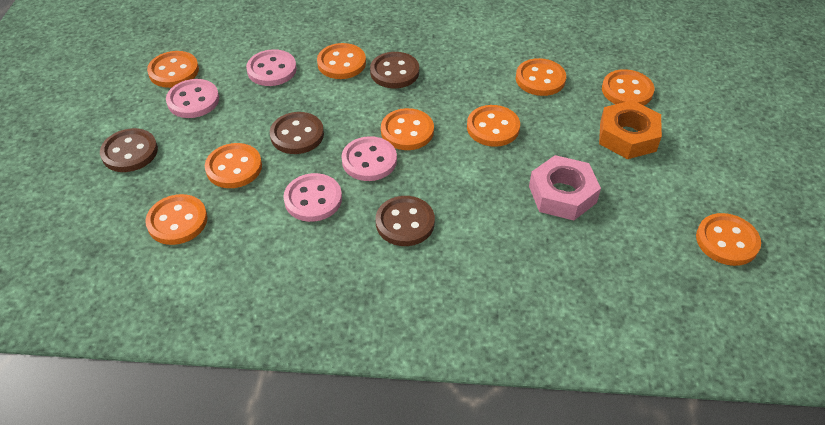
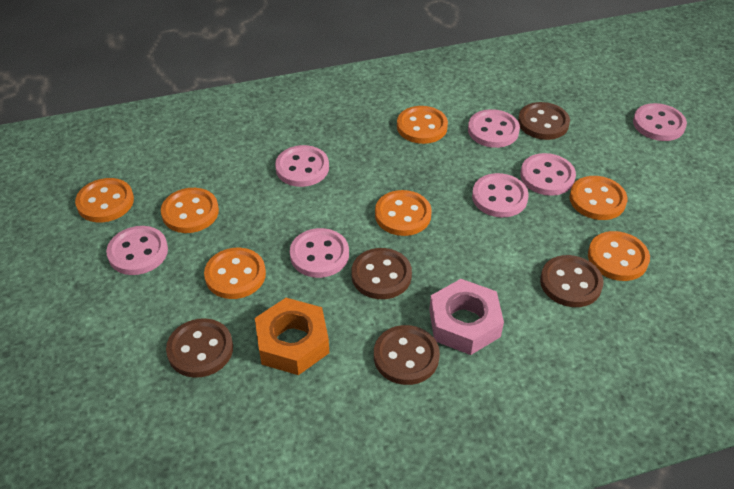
brown button: 4 -> 5
orange button: 9 -> 7
pink button: 4 -> 7

